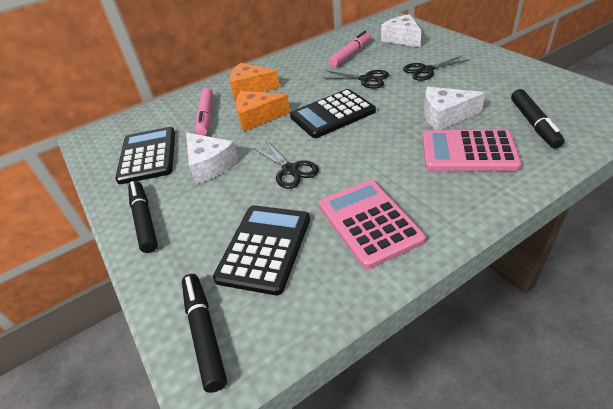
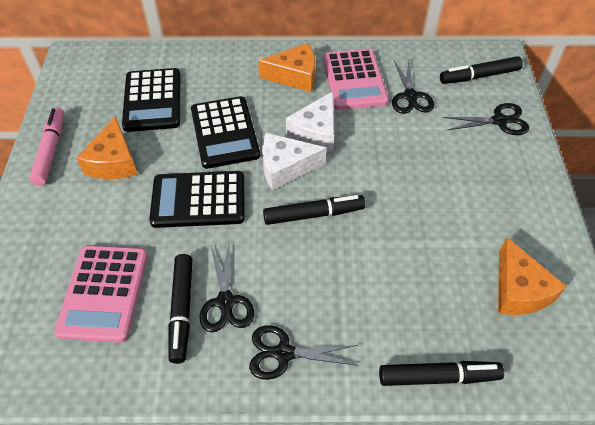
black marker: 3 -> 4
black scissors: 3 -> 4
orange cheese: 2 -> 3
pink marker: 2 -> 1
white cheese: 3 -> 2

